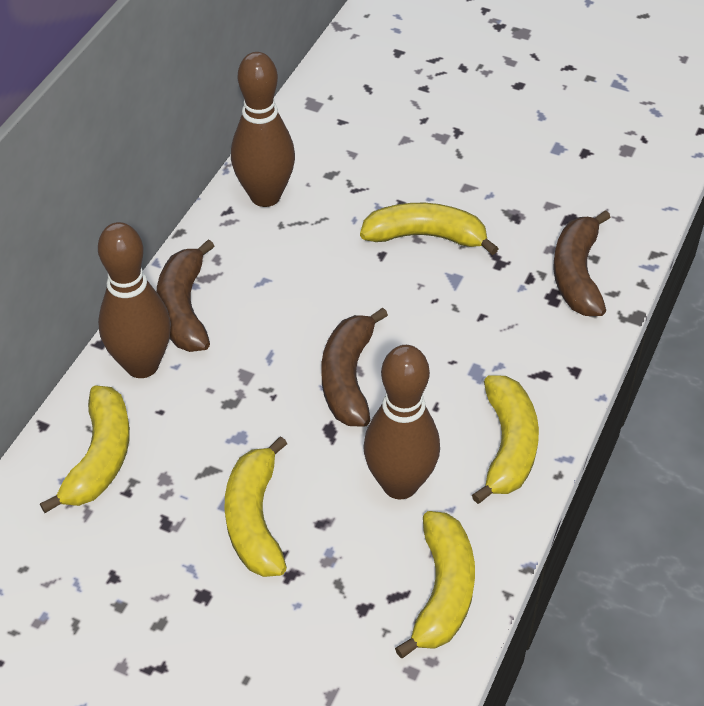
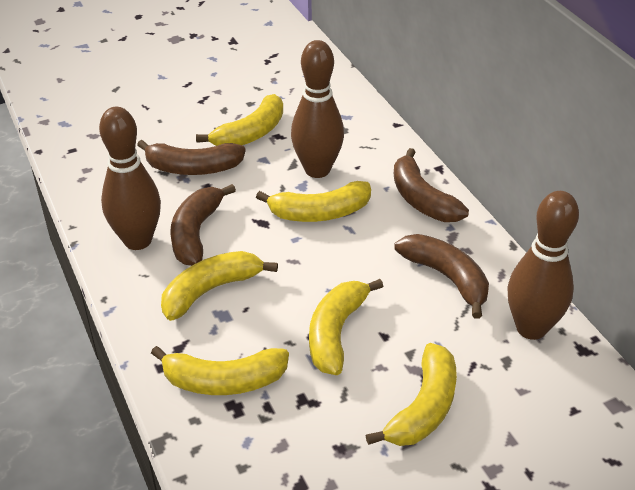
brown banana: 3 -> 4
yellow banana: 5 -> 6

